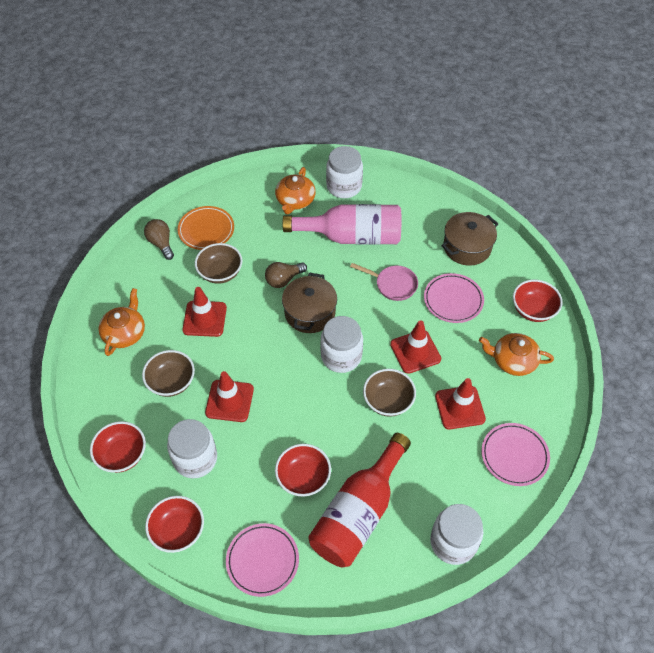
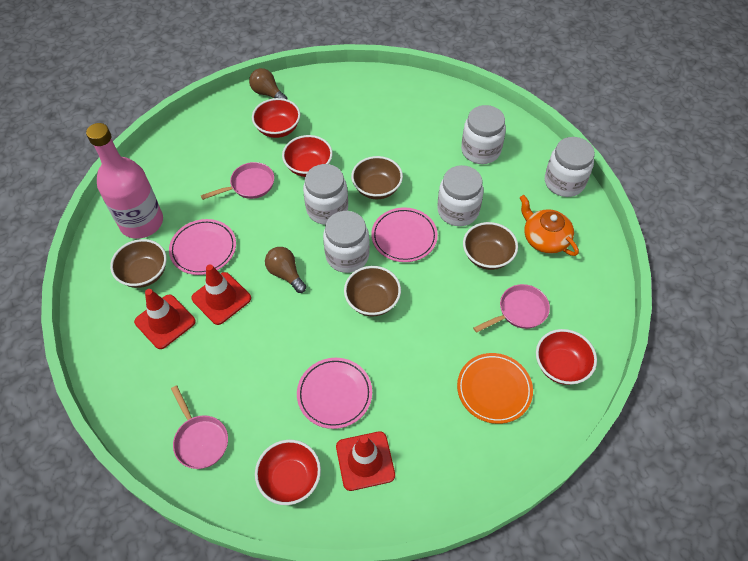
brown bowl: 3 -> 4
brown pot: 2 -> 0
orange teapot: 3 -> 1
pink pan: 1 -> 3
red bottle: 1 -> 0
red traffic cone: 4 -> 3
white jar: 4 -> 5

